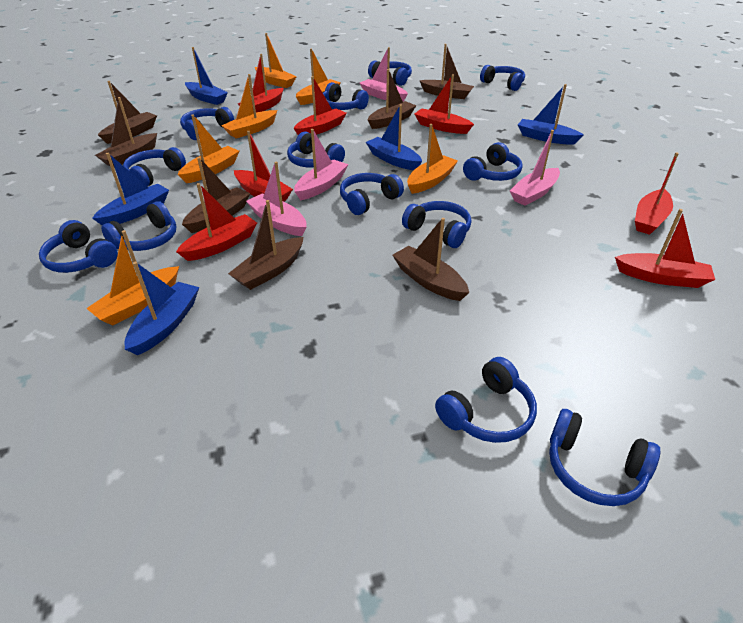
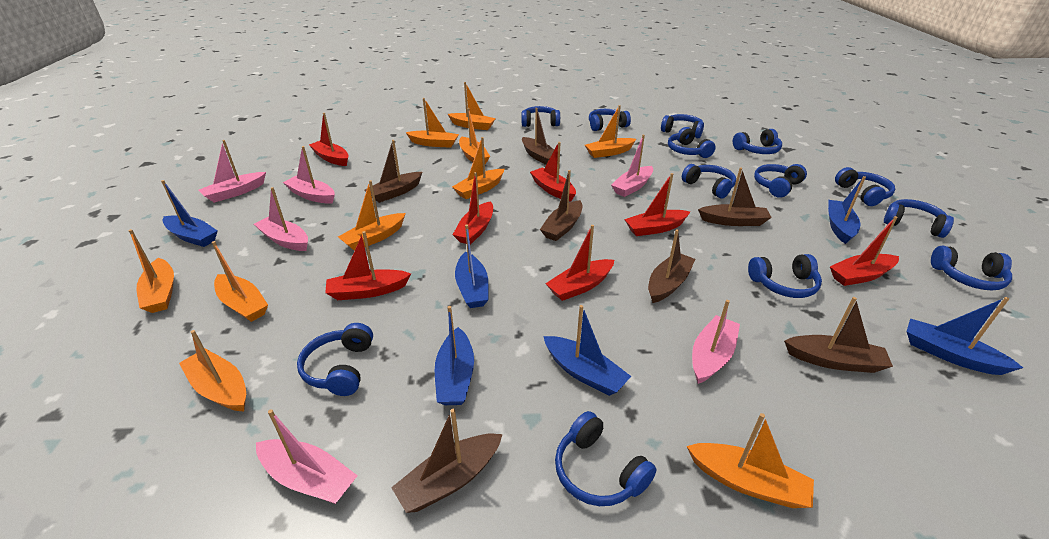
blue boat: 5 -> 6
orange boat: 6 -> 10
pink boat: 4 -> 6

